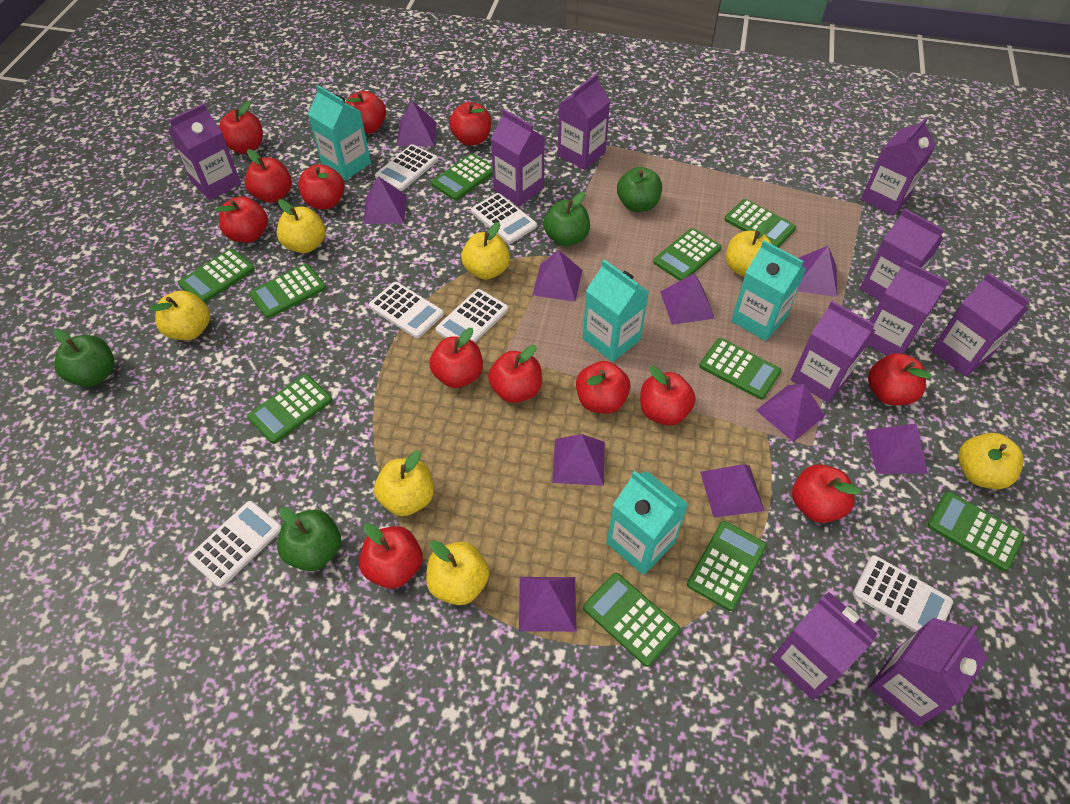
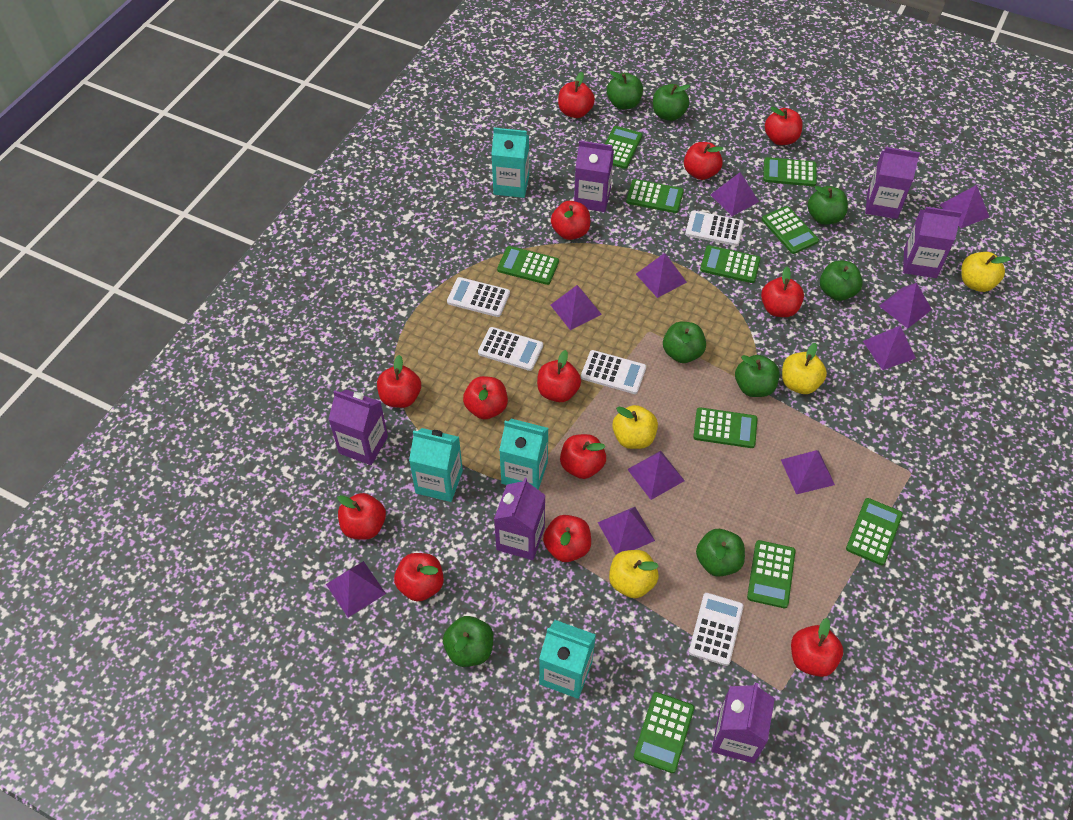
green apple: 4 -> 8
purple carton: 10 -> 6
white calculator: 6 -> 5
yellow apple: 7 -> 4

